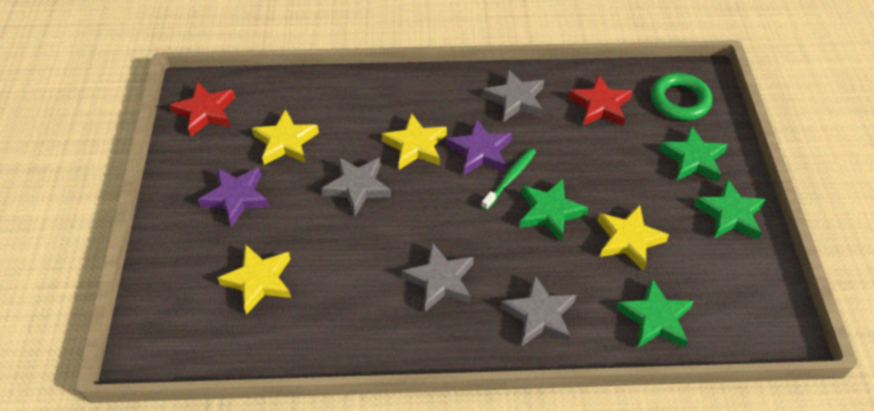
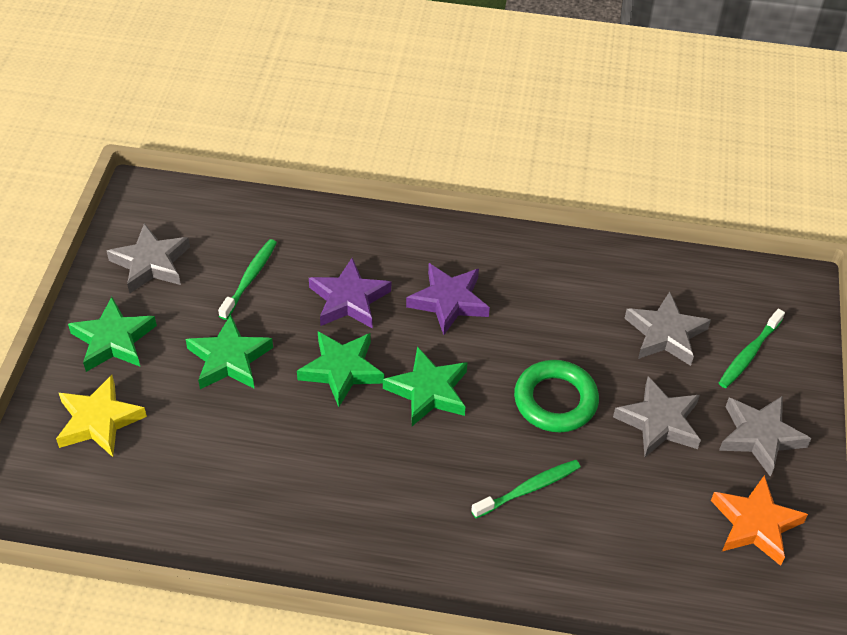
green toothbrush: 1 -> 3
orange star: 0 -> 1
red star: 2 -> 0
yellow star: 4 -> 1

